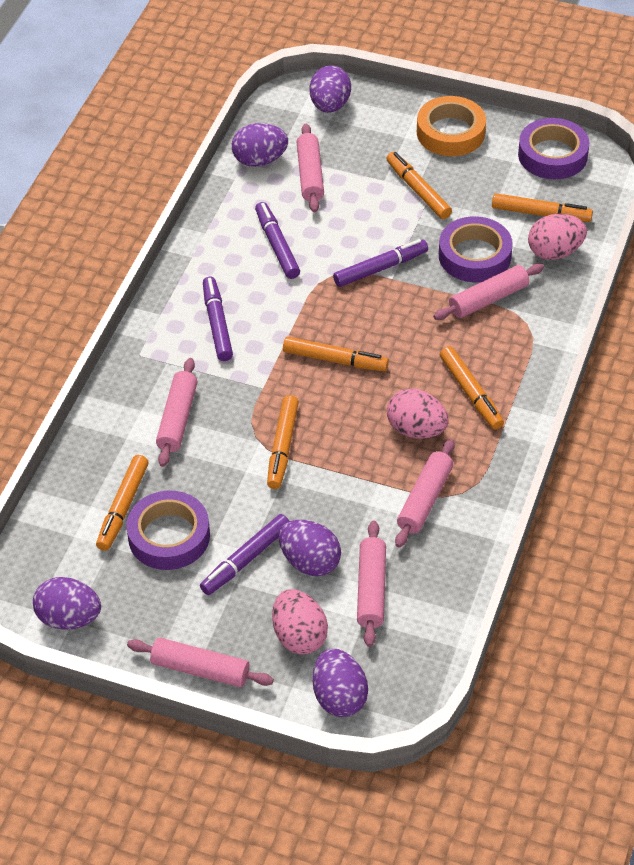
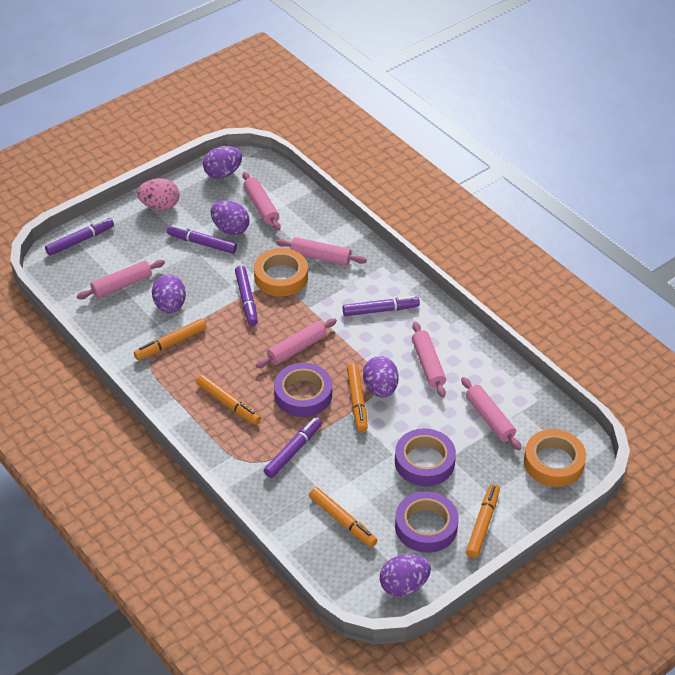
orange marker: 6 -> 5
orange tape: 1 -> 2
pink egg: 3 -> 1
purple marker: 4 -> 5

